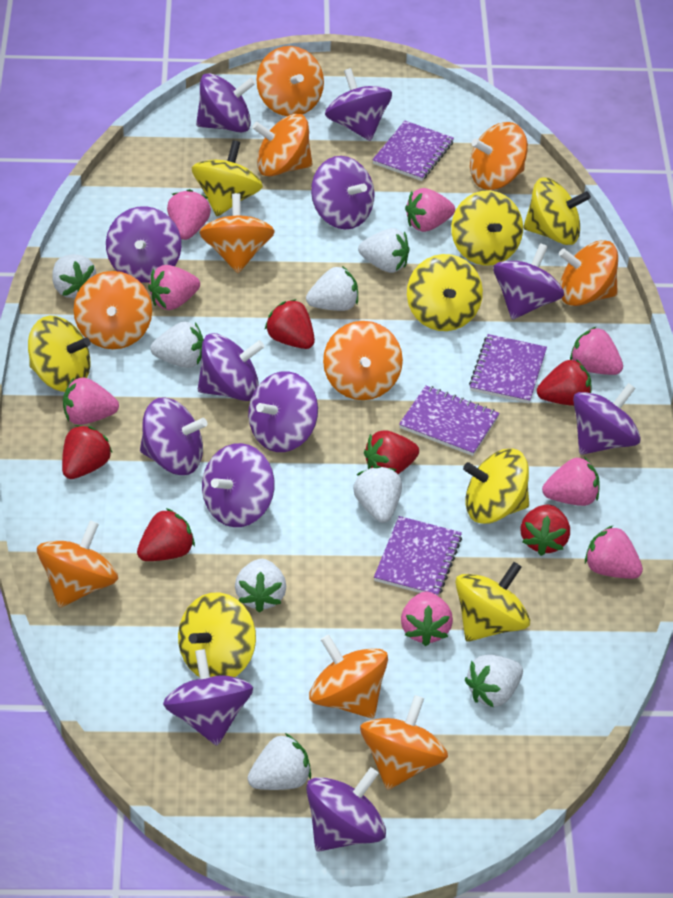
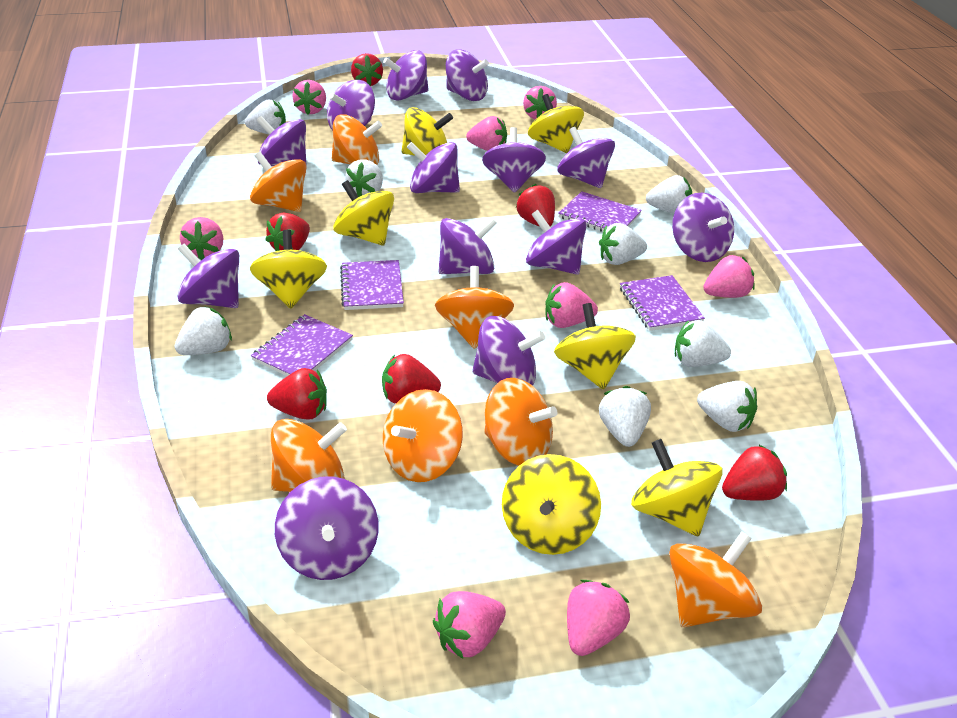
orange spinning top: 10 -> 7
purple spinning top: 12 -> 13
yellow spinning top: 8 -> 7

